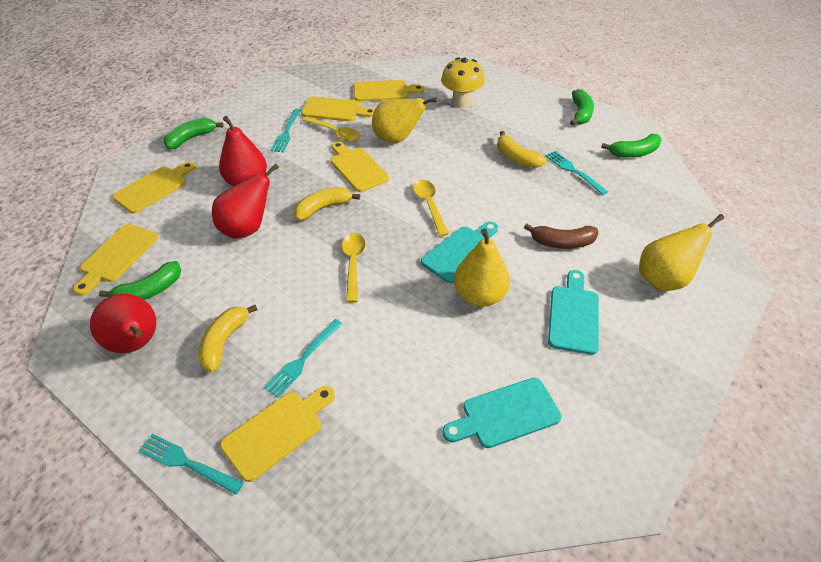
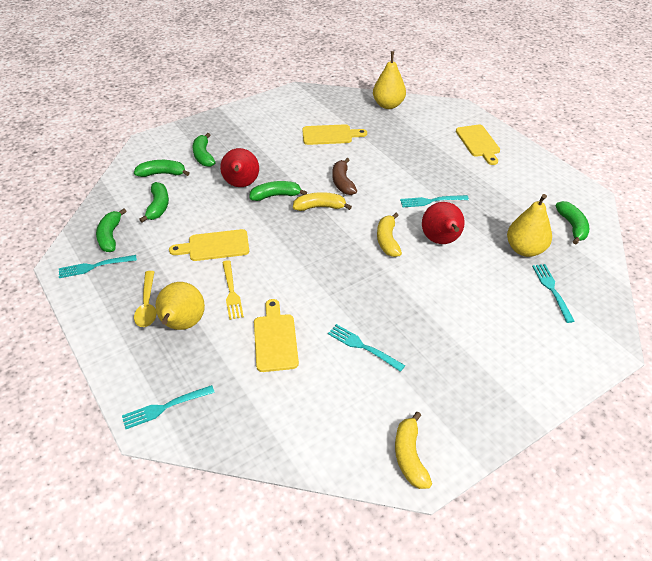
green banana: 4 -> 6
red pear: 3 -> 2
turquoise cutting board: 3 -> 0
turquoise fork: 4 -> 5
yellow cutting board: 6 -> 4
yellow fork: 0 -> 1
yellow mushroom: 1 -> 0
yellow spoon: 3 -> 1

